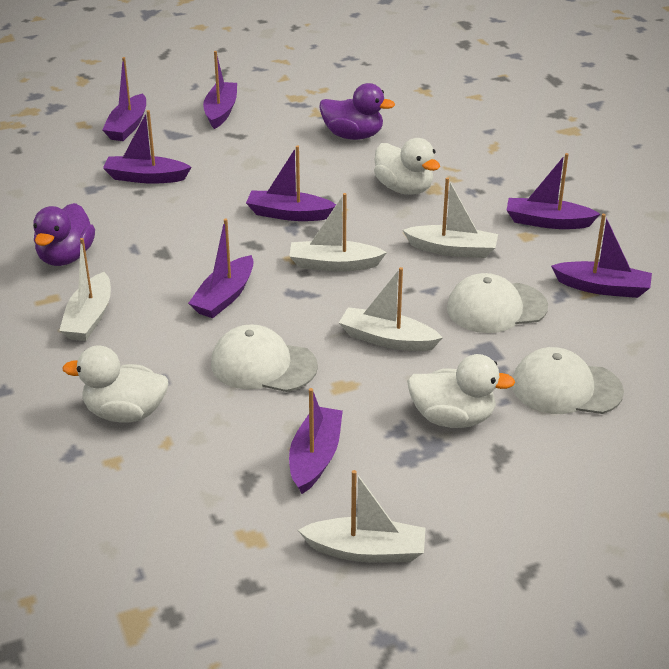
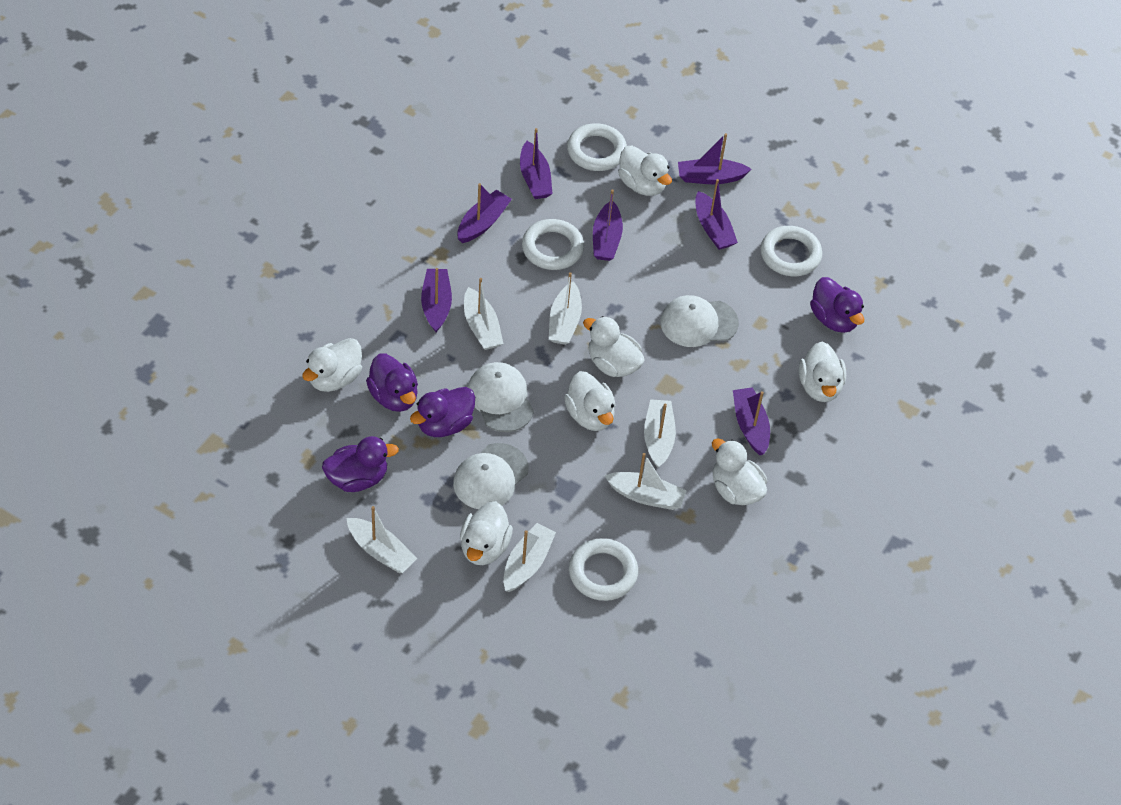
purple boat: 8 -> 7
purple duck: 2 -> 4
white boat: 5 -> 6
white duck: 3 -> 7
white ring: 0 -> 4

